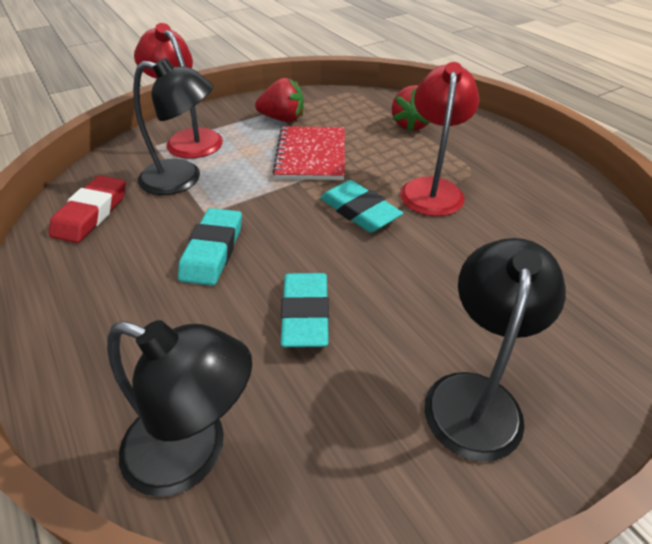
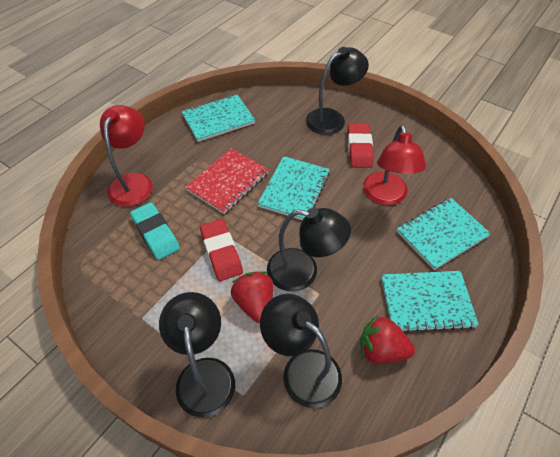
black lamp: 3 -> 4
red eraser: 1 -> 2
turquoise eraser: 3 -> 1
turquoise notebook: 0 -> 4

